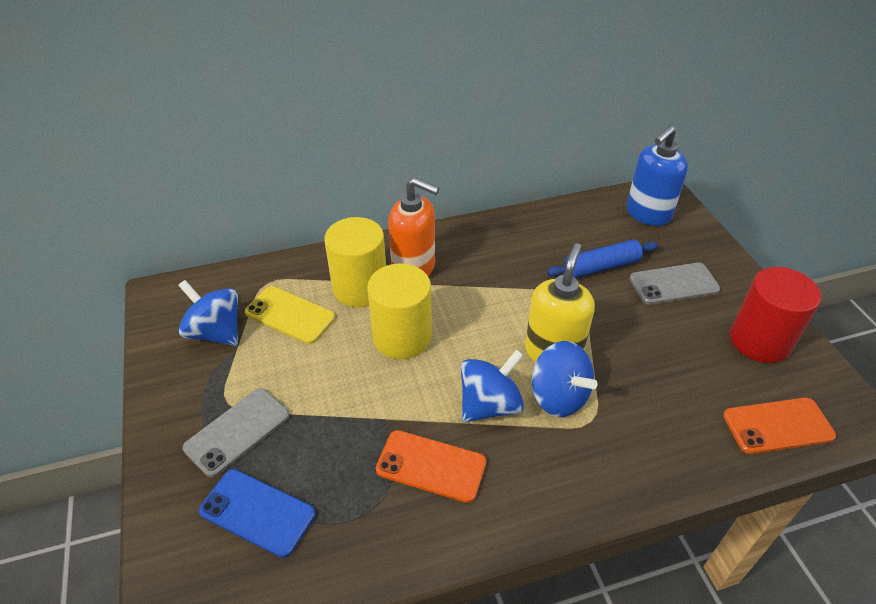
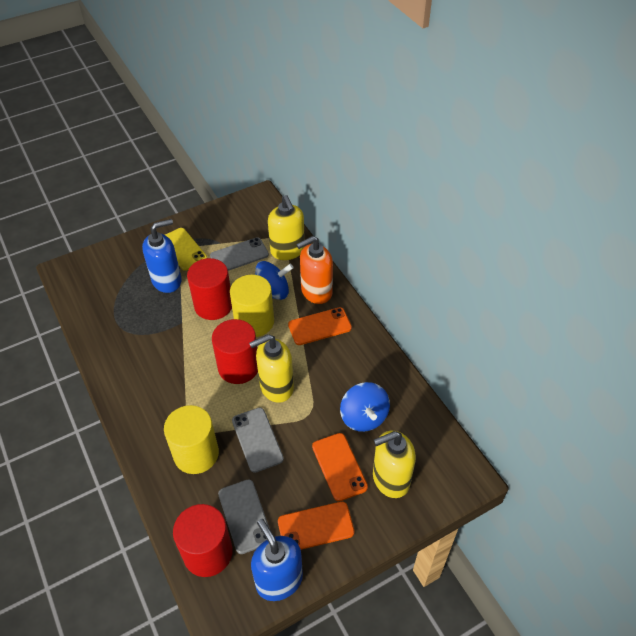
blue phone: 1 -> 0
blue rolling pin: 1 -> 0
blue soap dispenser: 1 -> 2
blue spinning top: 3 -> 2
grey phone: 2 -> 3
orange phone: 2 -> 3
red cylinder: 1 -> 3
yellow soap dispenser: 1 -> 3

